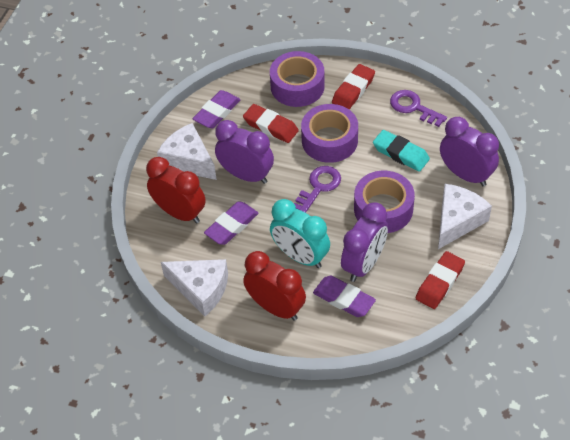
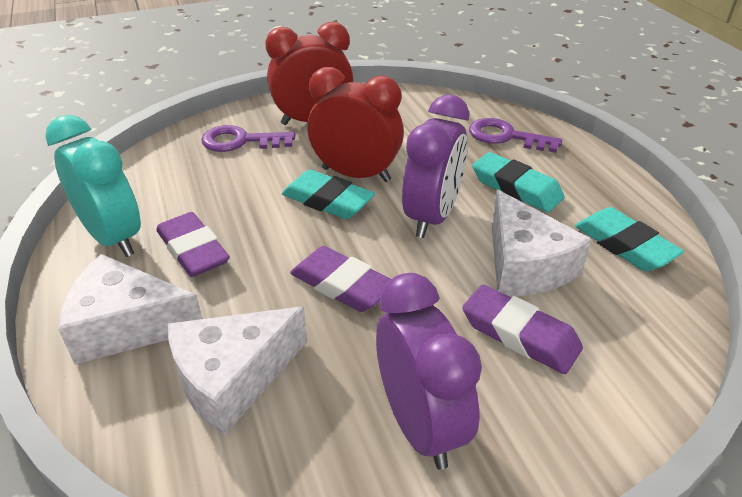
purple clock: 3 -> 2
purple tape: 3 -> 0
red eraser: 3 -> 0
turquoise eraser: 1 -> 3

